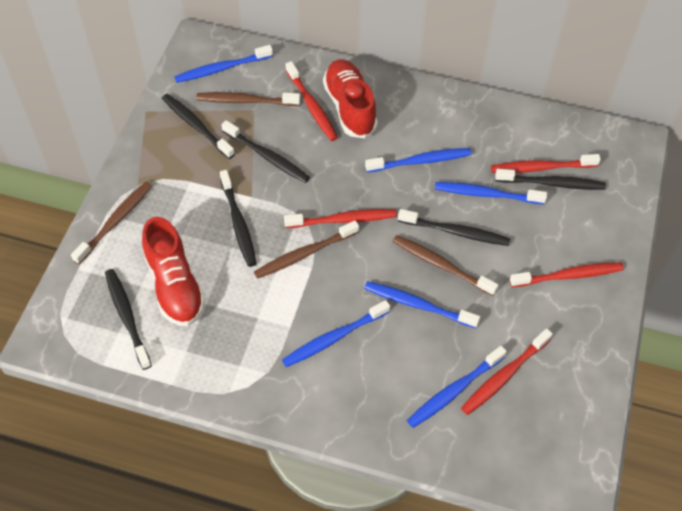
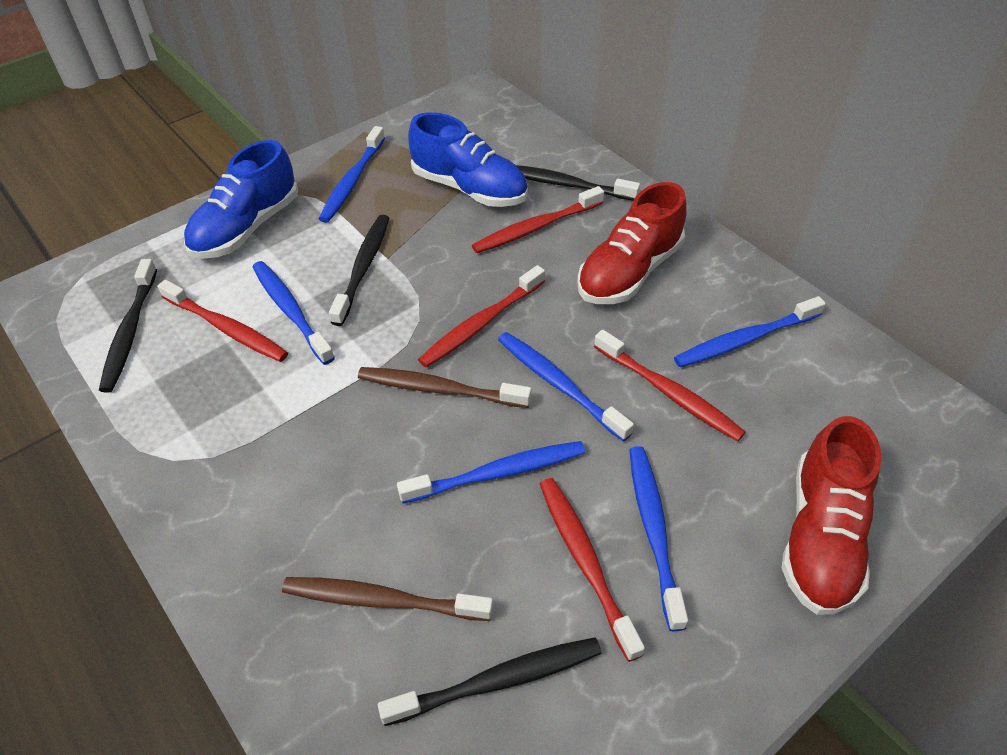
black toothbrush: 6 -> 4
blue shoe: 0 -> 2
brown toothbrush: 4 -> 2

